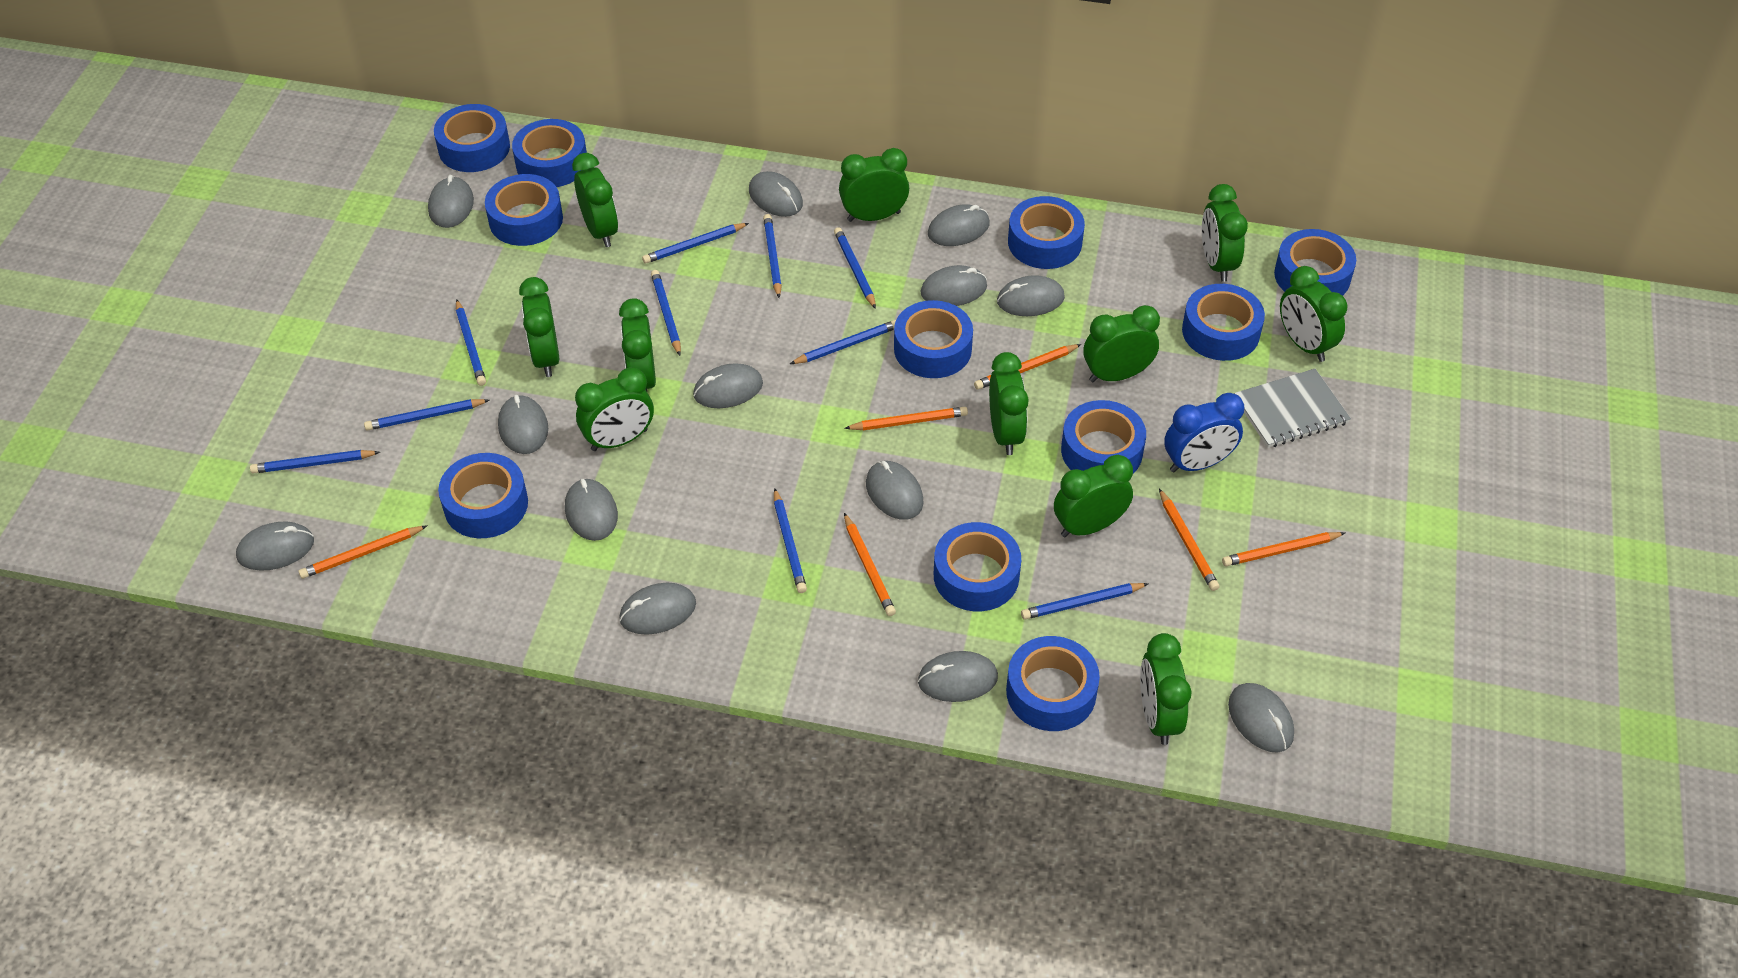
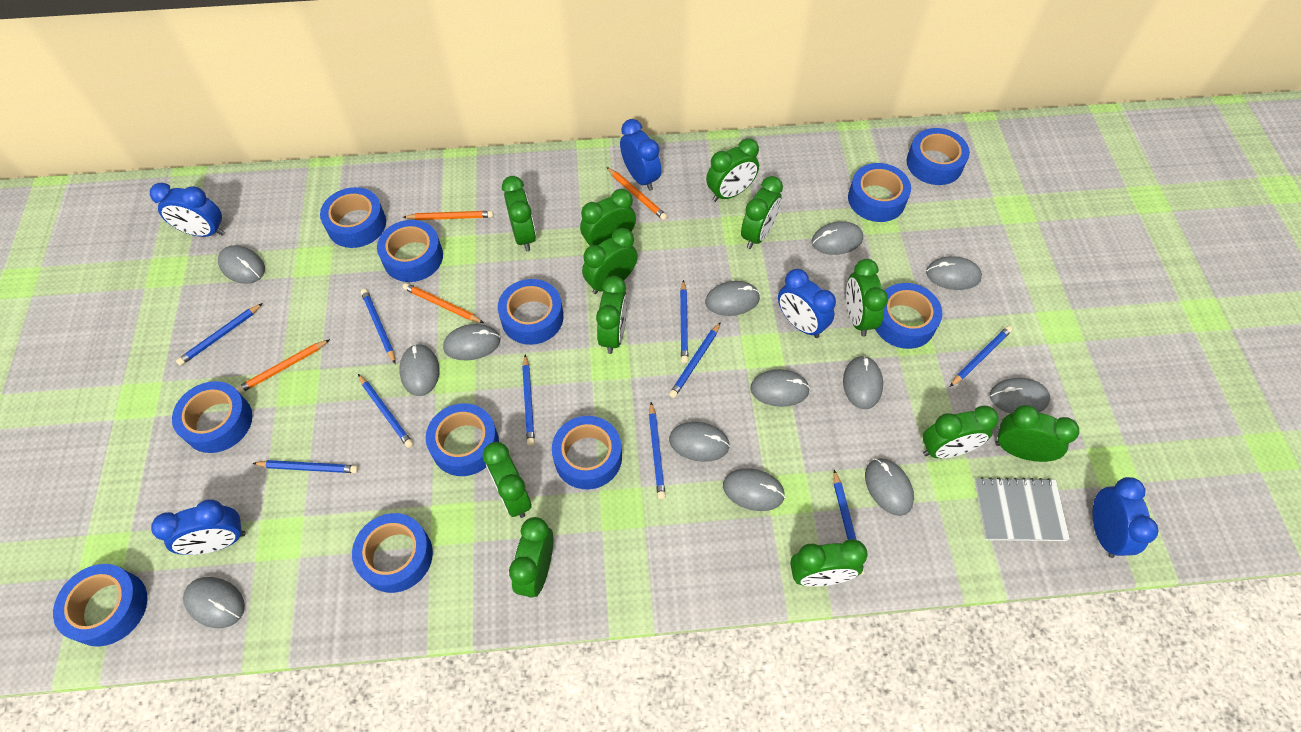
blue clock: 1 -> 5
green clock: 11 -> 12
orange pencil: 6 -> 4

